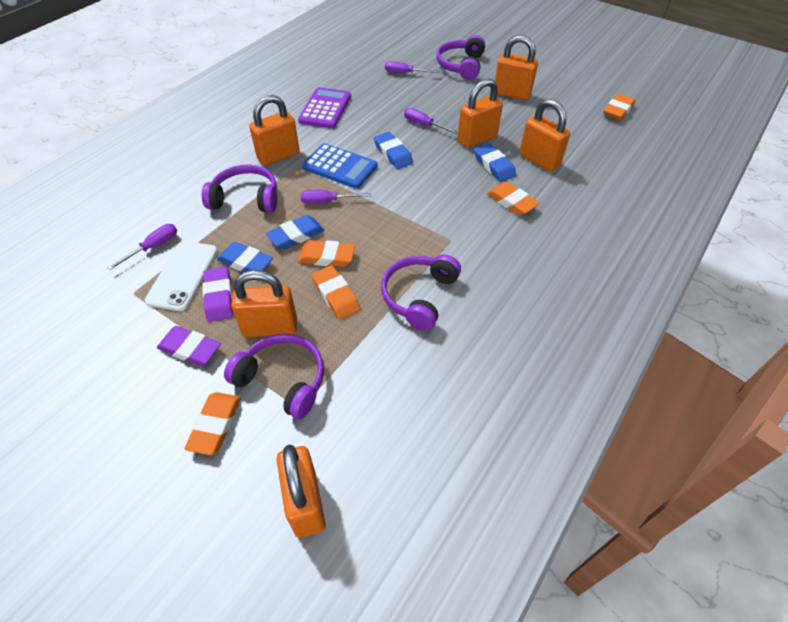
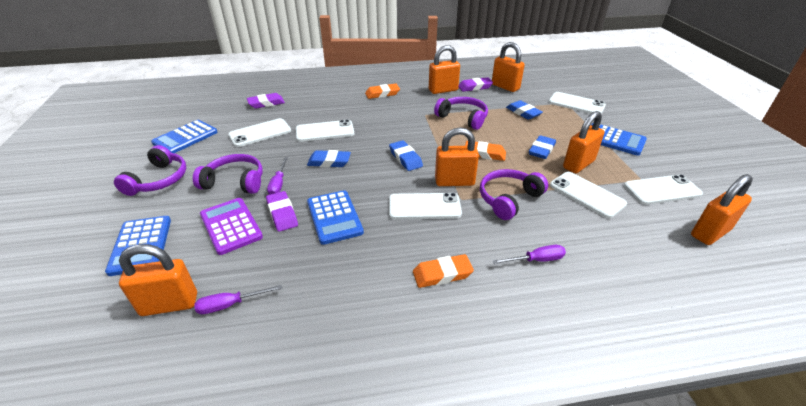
blue calculator: 1 -> 4
orange eraser: 5 -> 3
purple eraser: 2 -> 3
purple screwdriver: 4 -> 3
white phone: 1 -> 6

